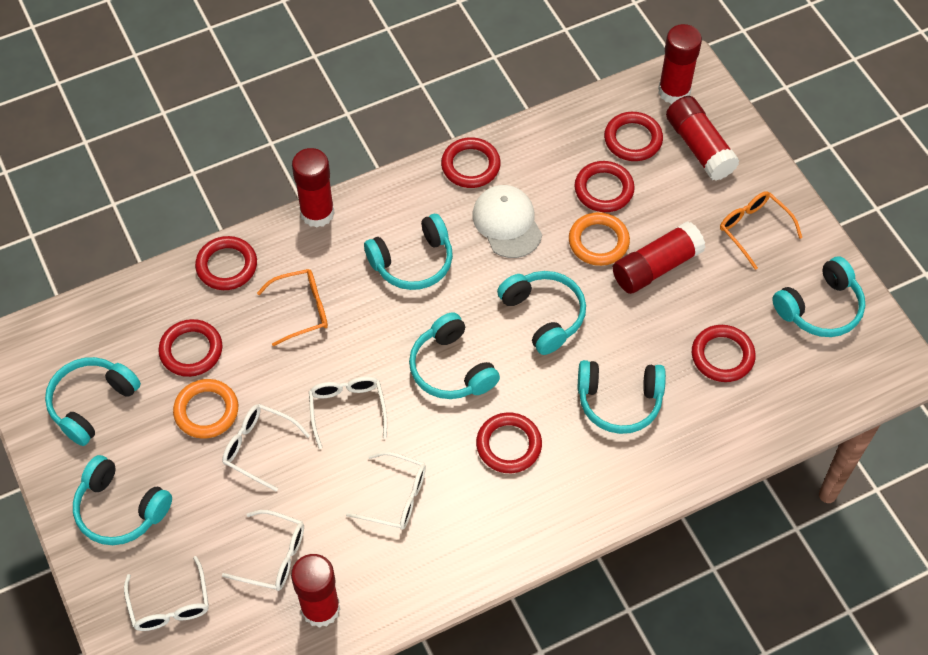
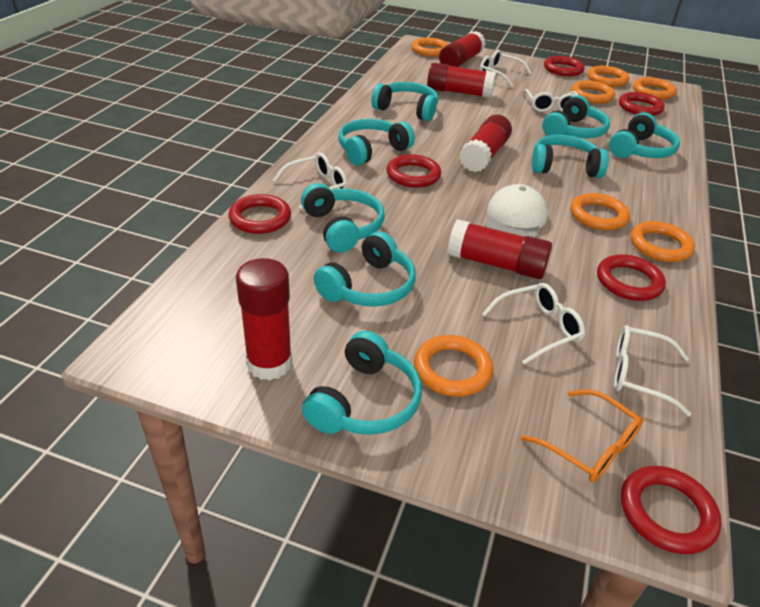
orange glasses: 2 -> 1
orange ring: 2 -> 7
red ring: 7 -> 6
turquoise headphones: 7 -> 8

